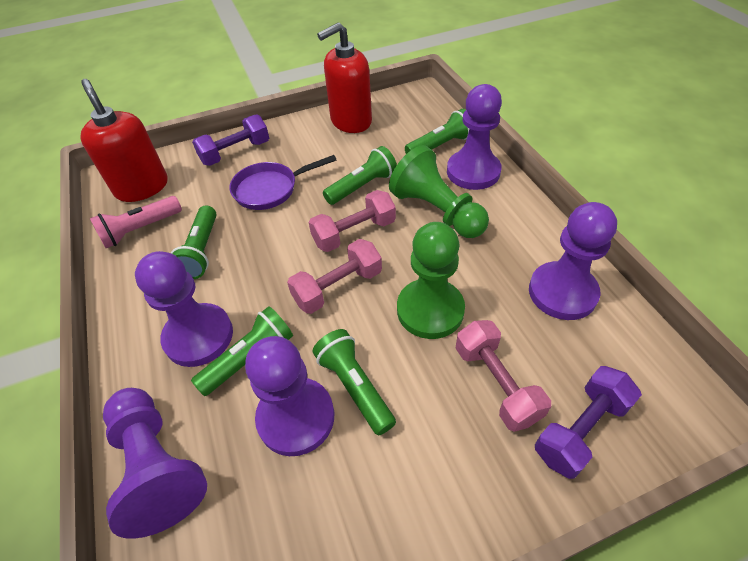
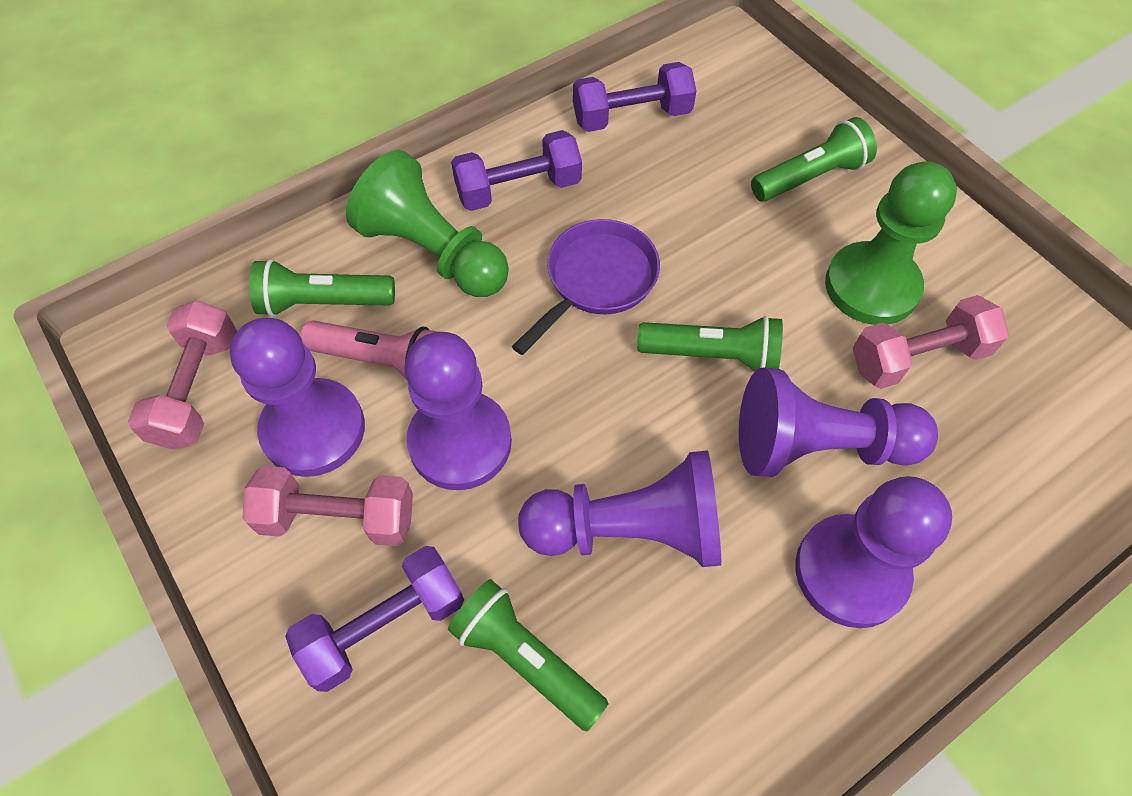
green flashlight: 5 -> 4
purple dumbbell: 2 -> 3
red soap dispenser: 2 -> 0

